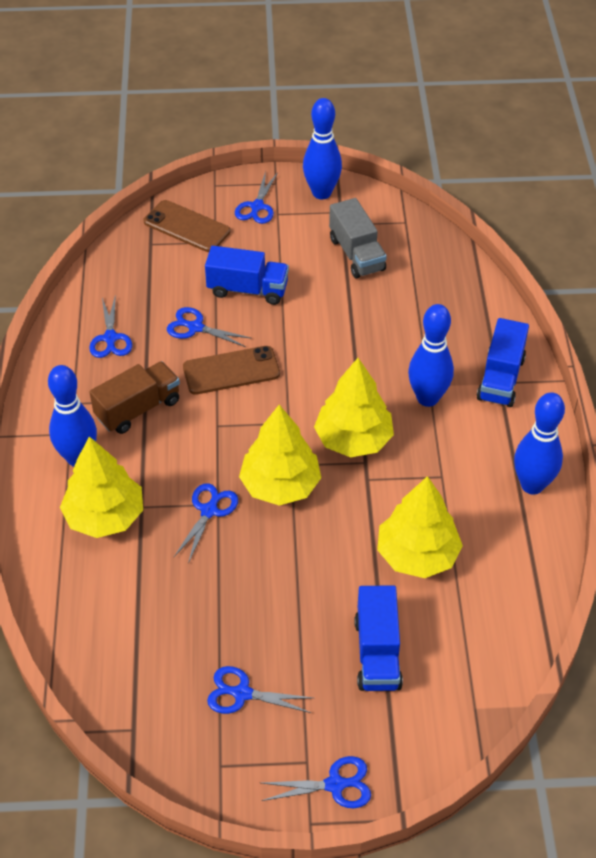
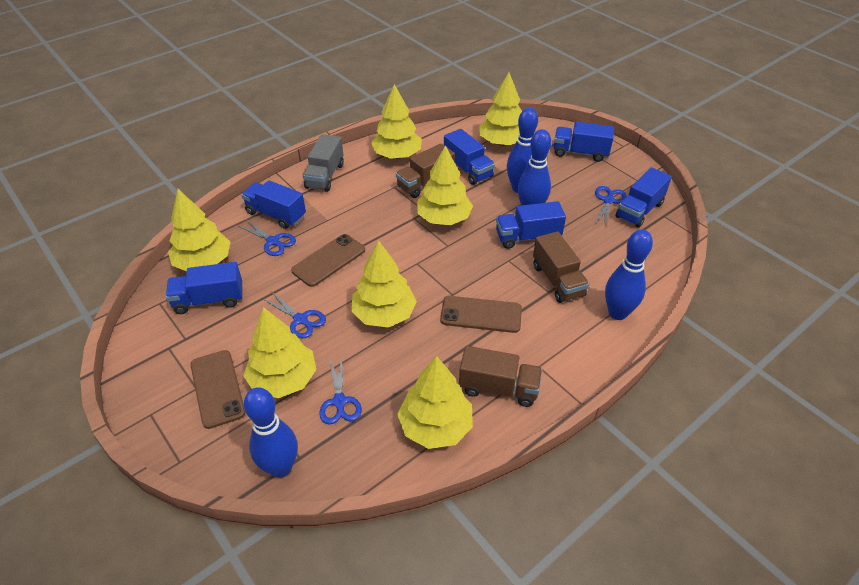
blue scissors: 6 -> 4
blue truck: 3 -> 6
brown phone: 2 -> 3
brown truck: 1 -> 3
yellow tree: 4 -> 7

